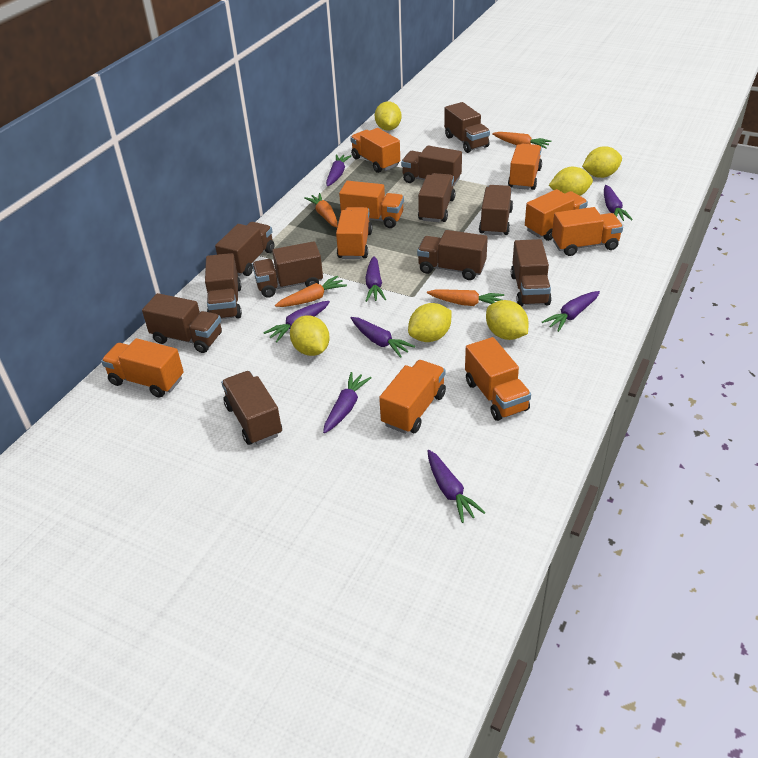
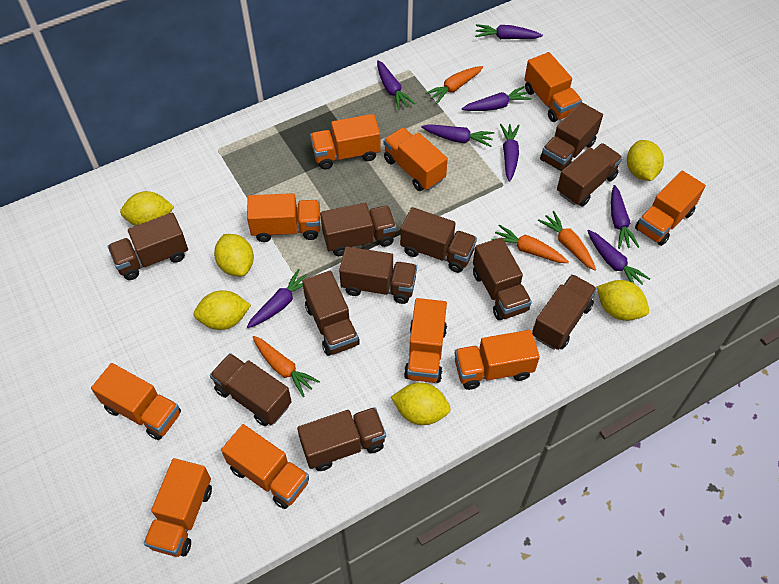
orange truck: 9 -> 10

